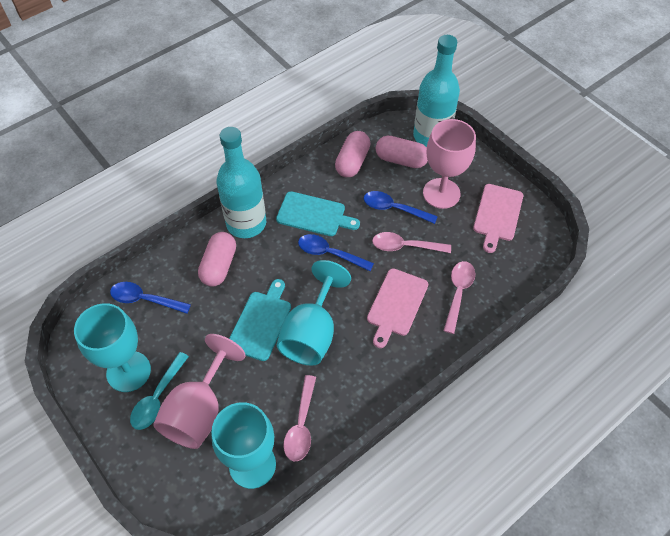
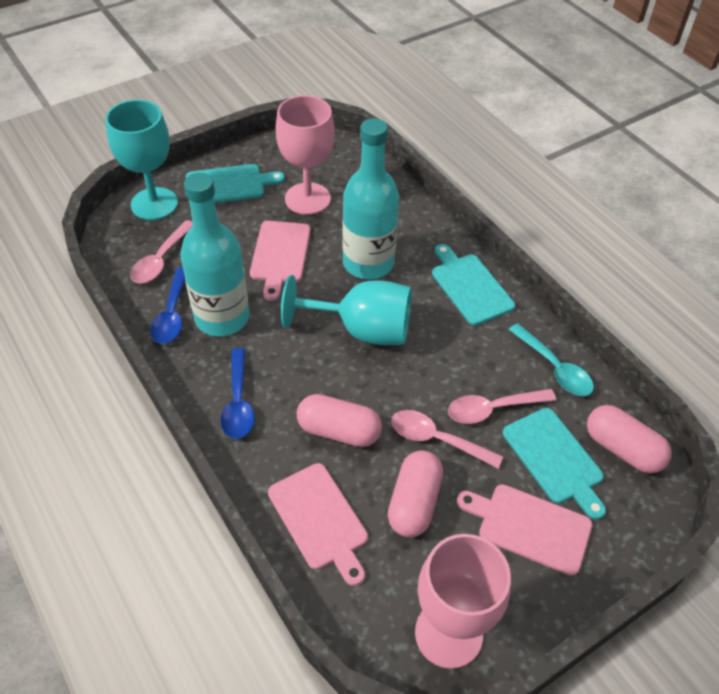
blue spoon: 3 -> 2
pink cutting board: 2 -> 3
turquoise cutting board: 2 -> 3
turquoise goblet: 3 -> 2

